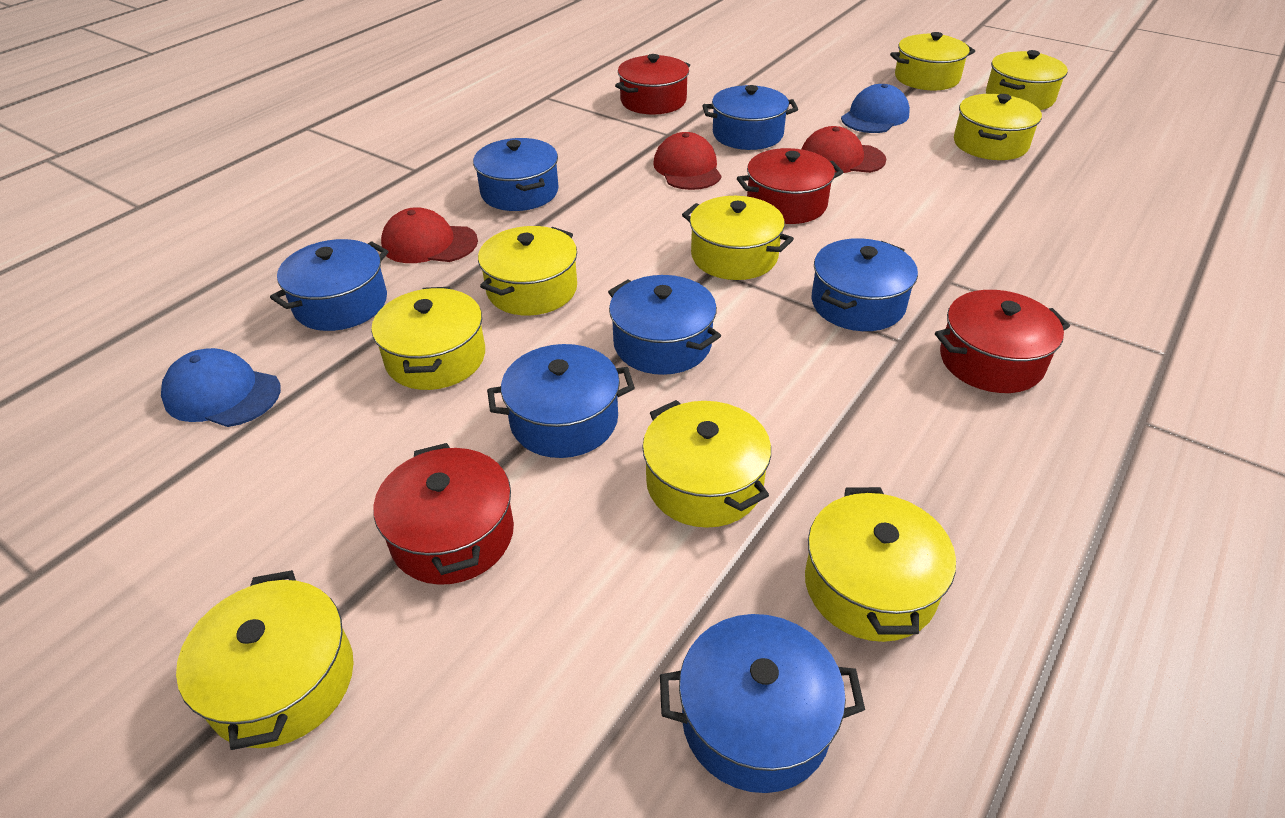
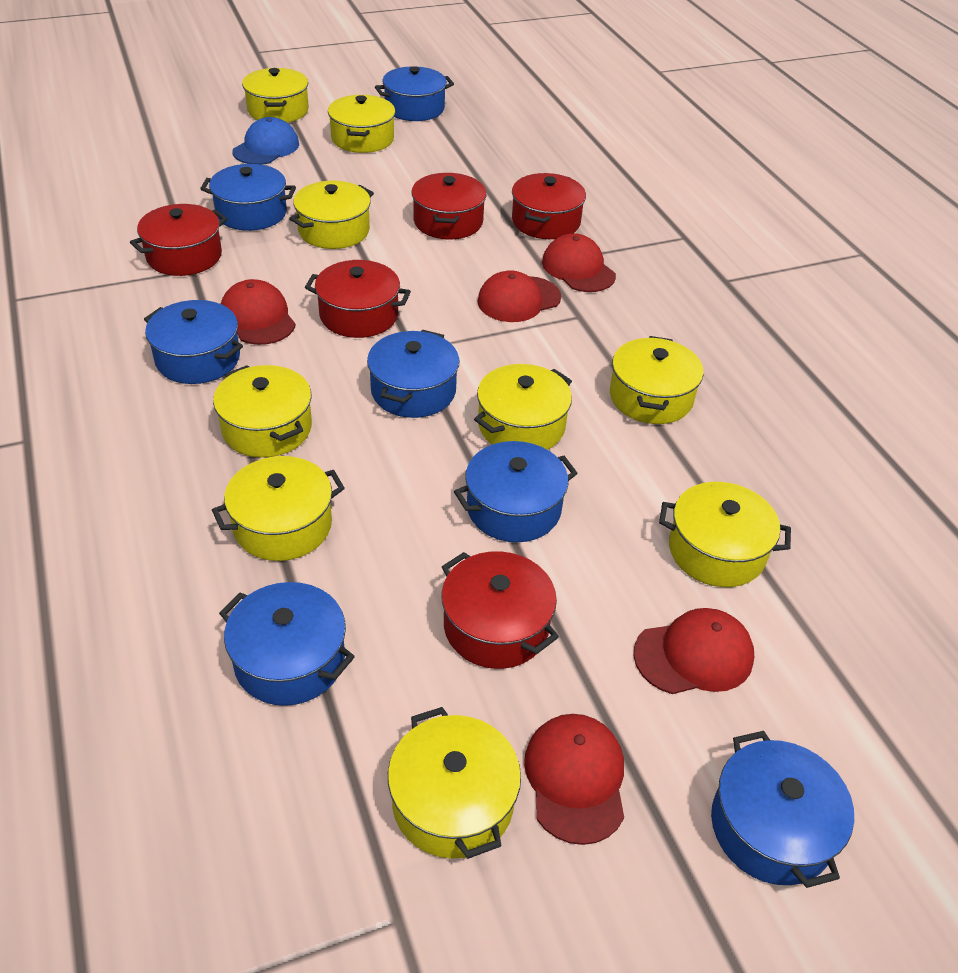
blue cap: 2 -> 1
red cap: 3 -> 5
red pot: 4 -> 5

